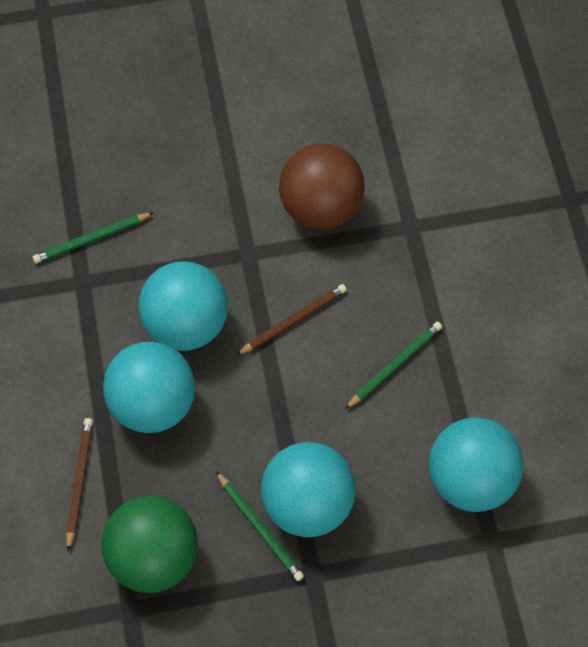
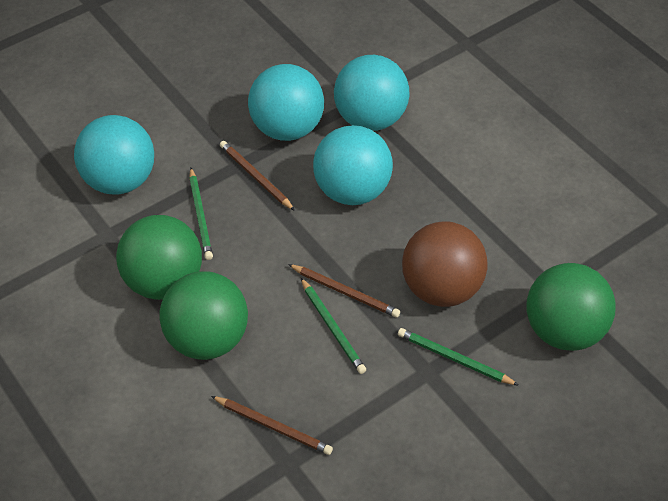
brown pencil: 2 -> 3
green ball: 1 -> 3

